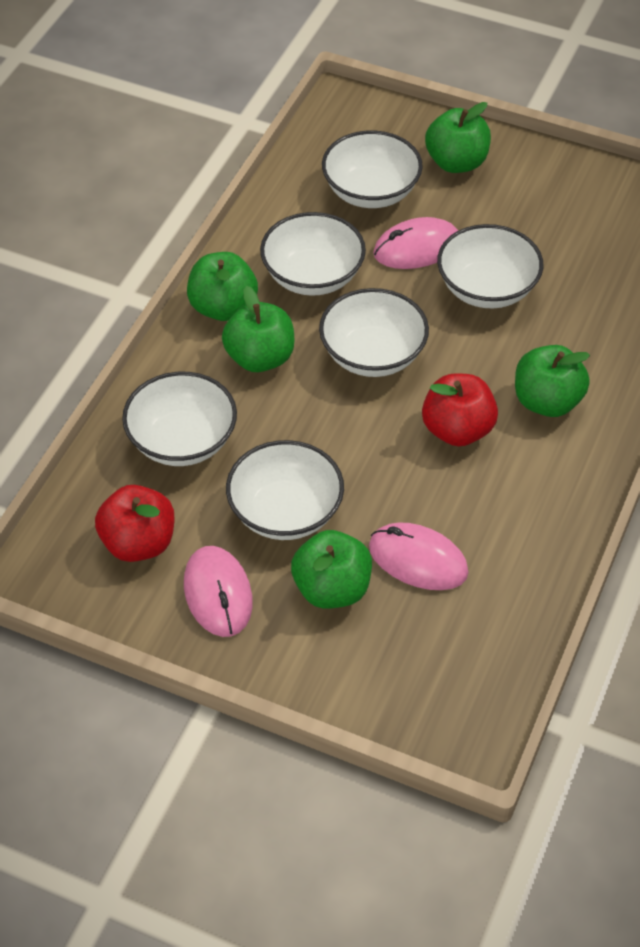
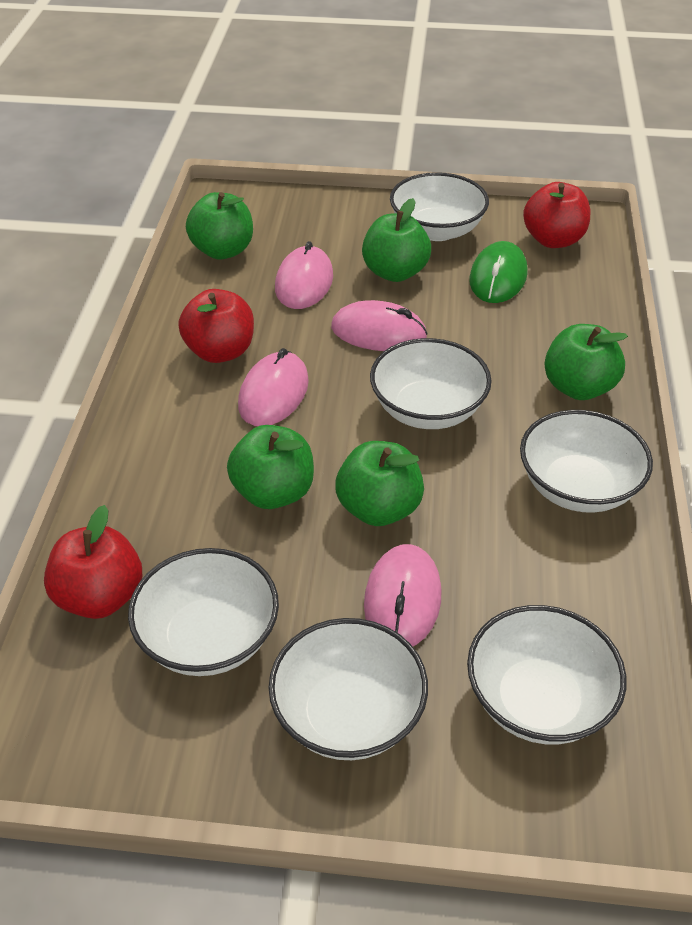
green mouse: 0 -> 1
pink mouse: 3 -> 4
red apple: 2 -> 3

